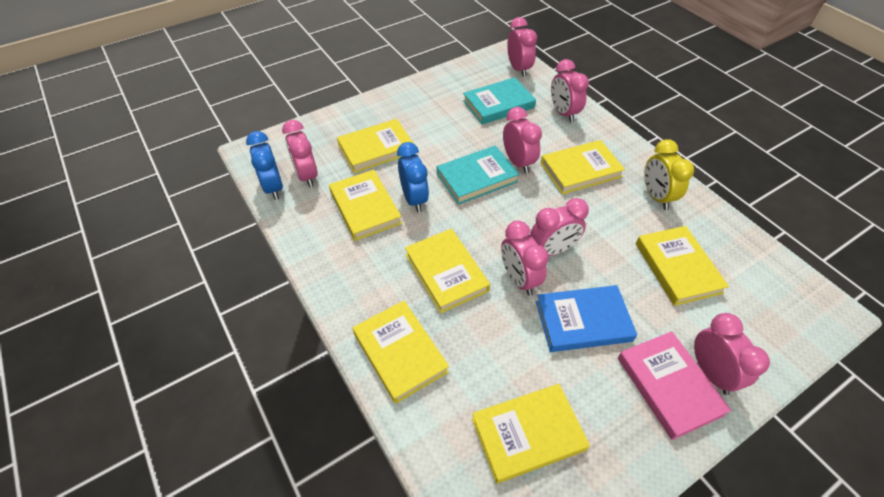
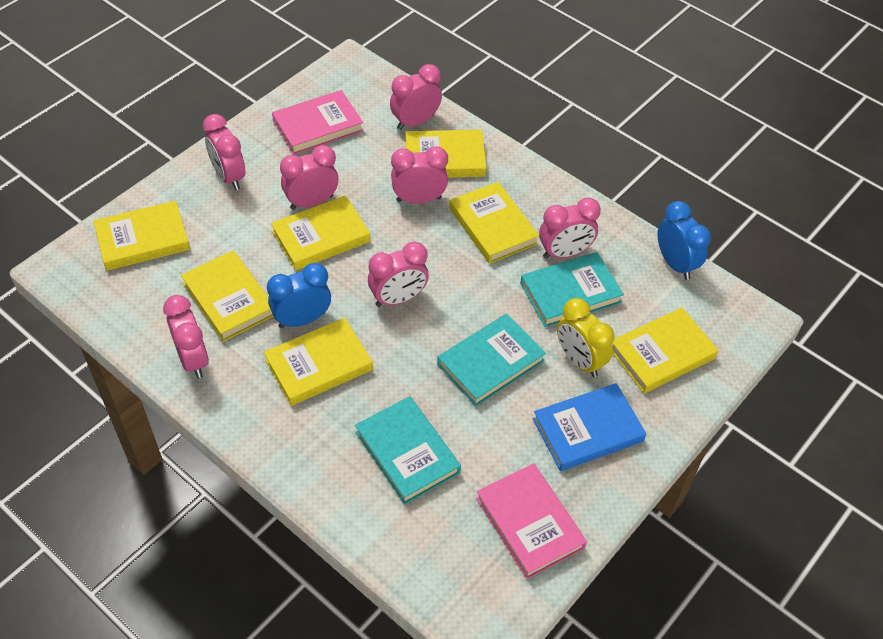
pink book: 1 -> 2
turquoise book: 2 -> 3

